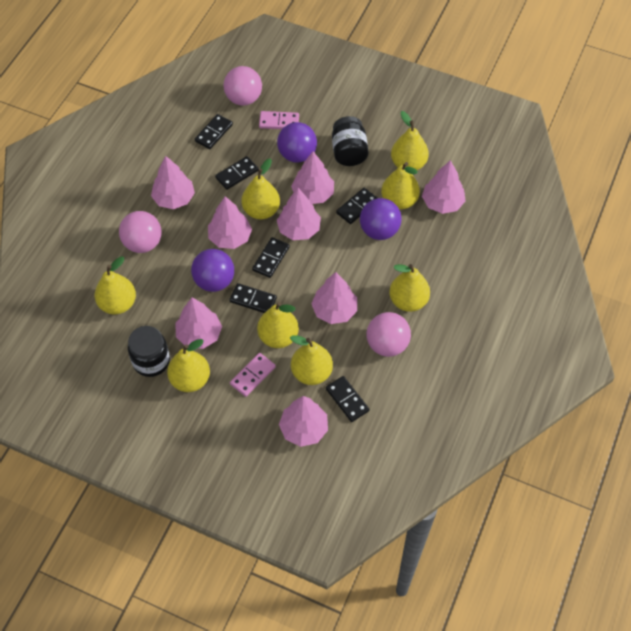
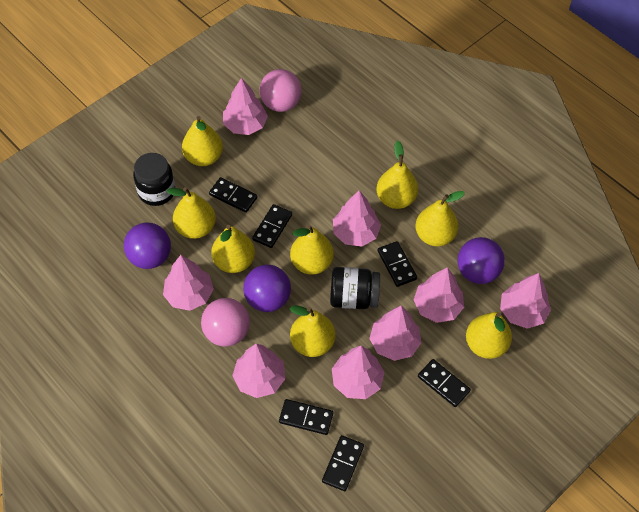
pink ball: 3 -> 2
pink domino: 2 -> 0

